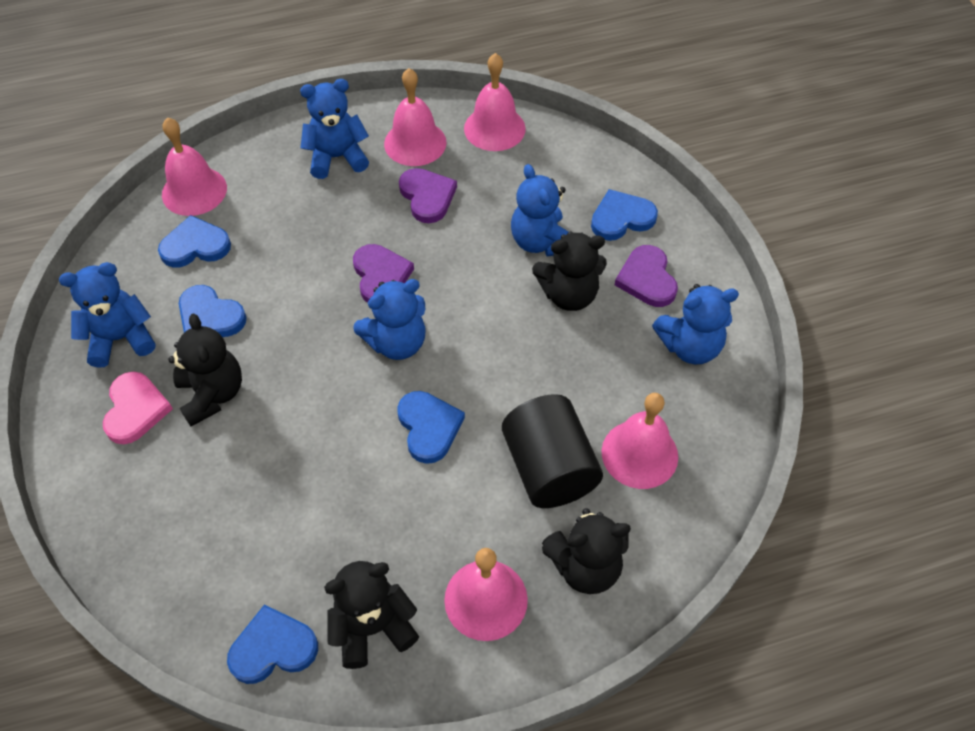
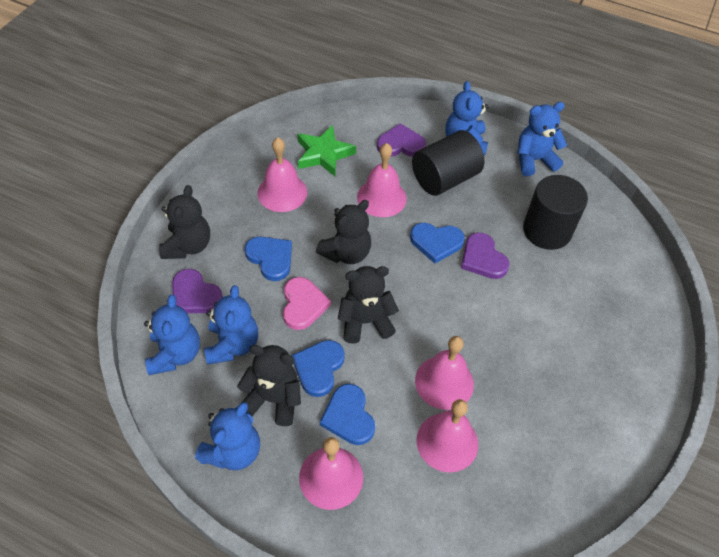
black cylinder: 1 -> 2
blue heart: 5 -> 4
green star: 0 -> 1

